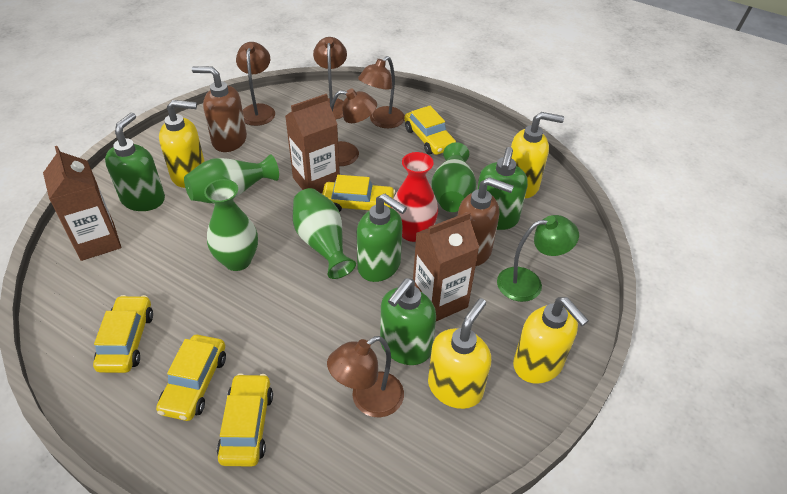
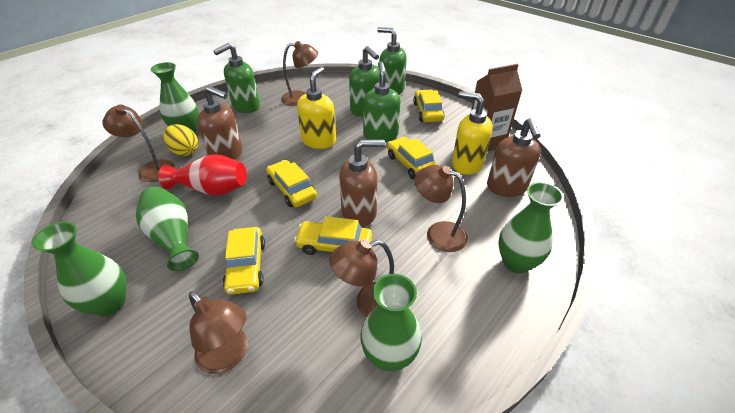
brown carton: 3 -> 1
brown soap dispenser: 2 -> 3
green lamp: 1 -> 0
green vase: 4 -> 5
yellow egg: 0 -> 1
yellow soap dispenser: 4 -> 2

